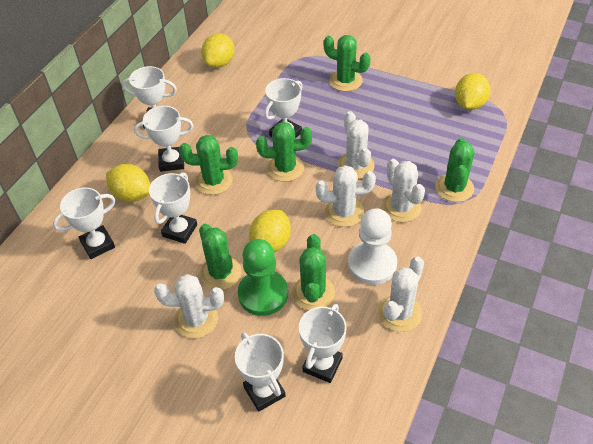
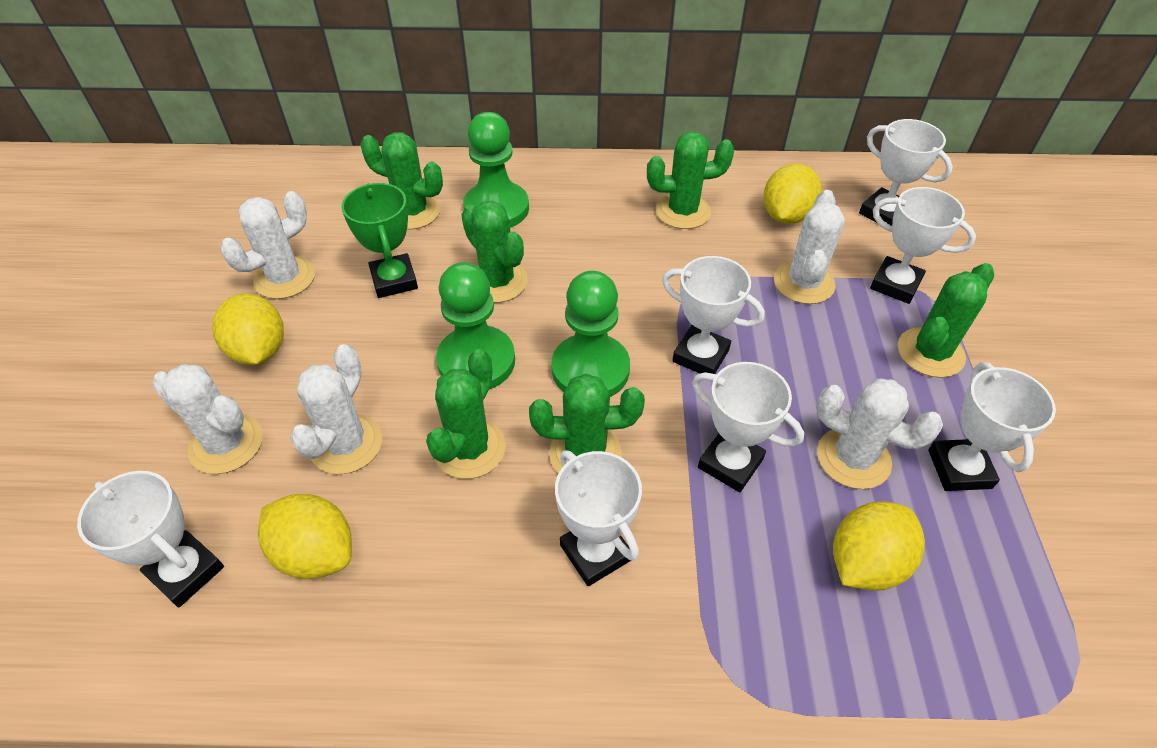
green pawn: 1 -> 3
green trophy: 0 -> 1
white pawn: 1 -> 0

